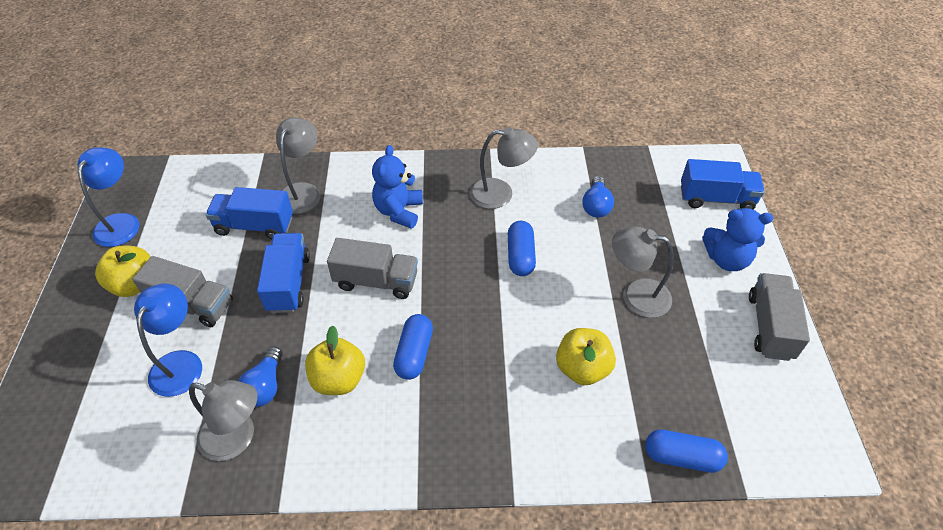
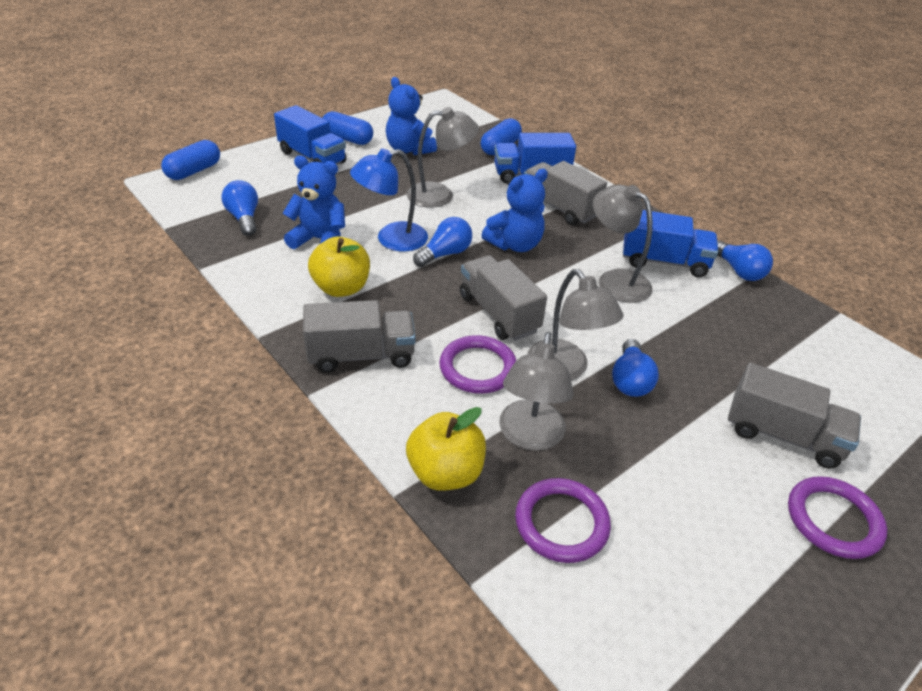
blue lamp: 2 -> 1
blue light bulb: 2 -> 4
blue teddy bear: 2 -> 3
grey truck: 3 -> 4
purple ring: 0 -> 3
yellow apple: 3 -> 2

